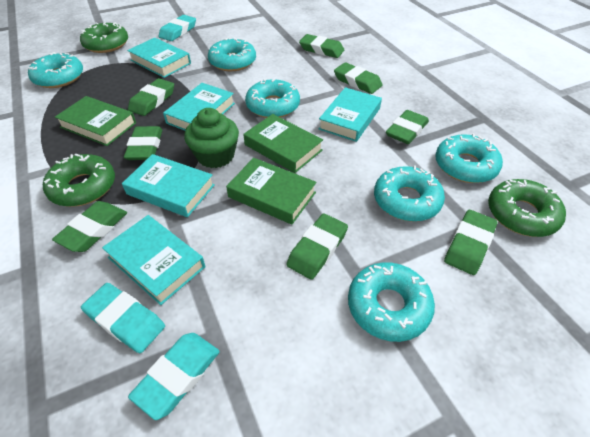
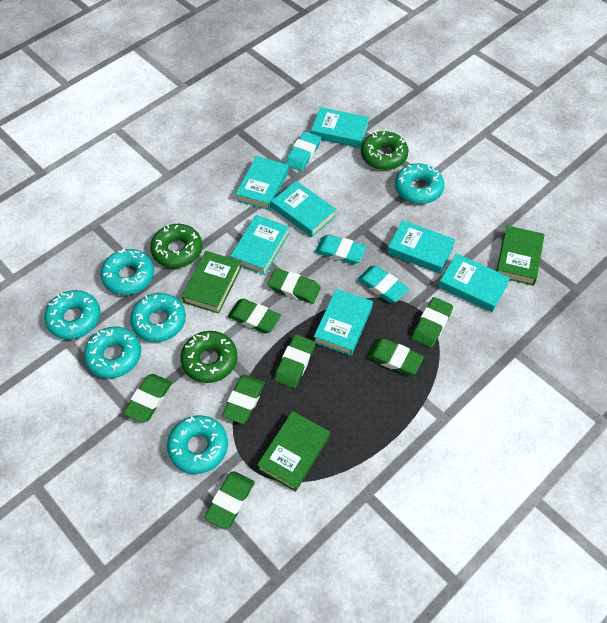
green cupcake: 1 -> 0
turquoise book: 5 -> 7

